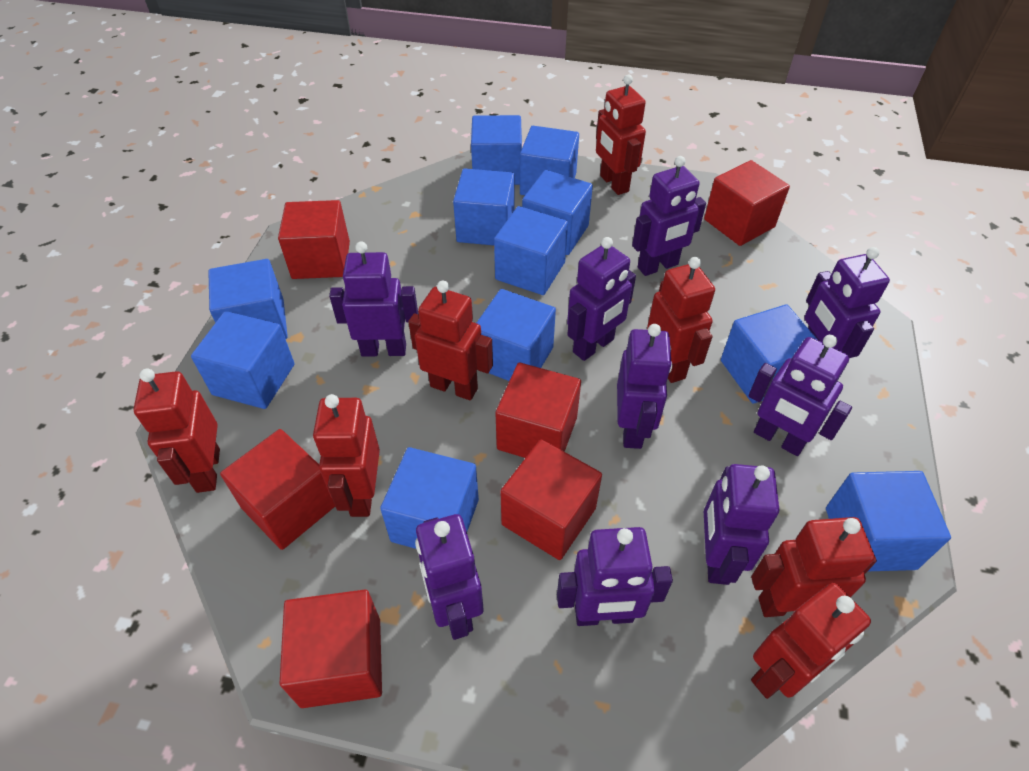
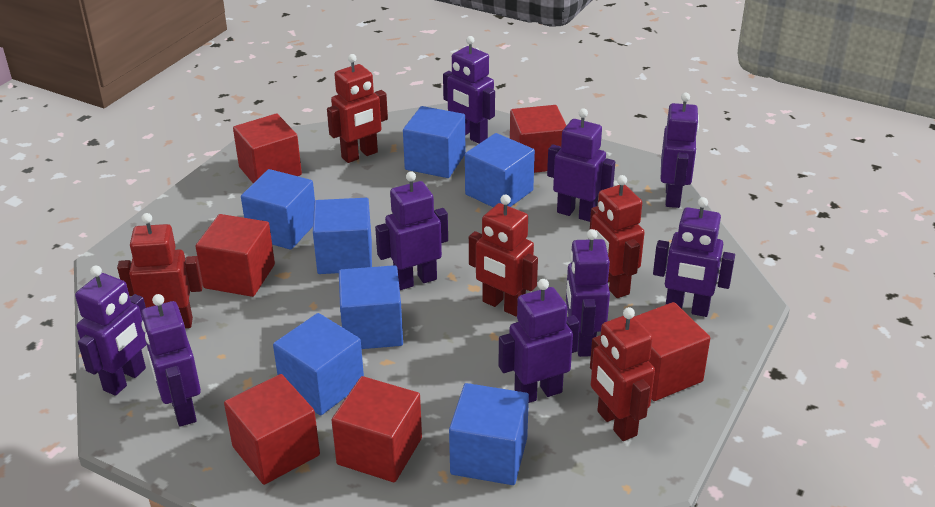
blue cube: 11 -> 7
red robot: 7 -> 5

